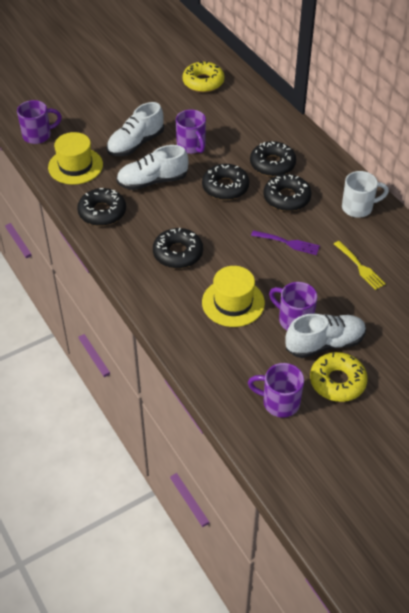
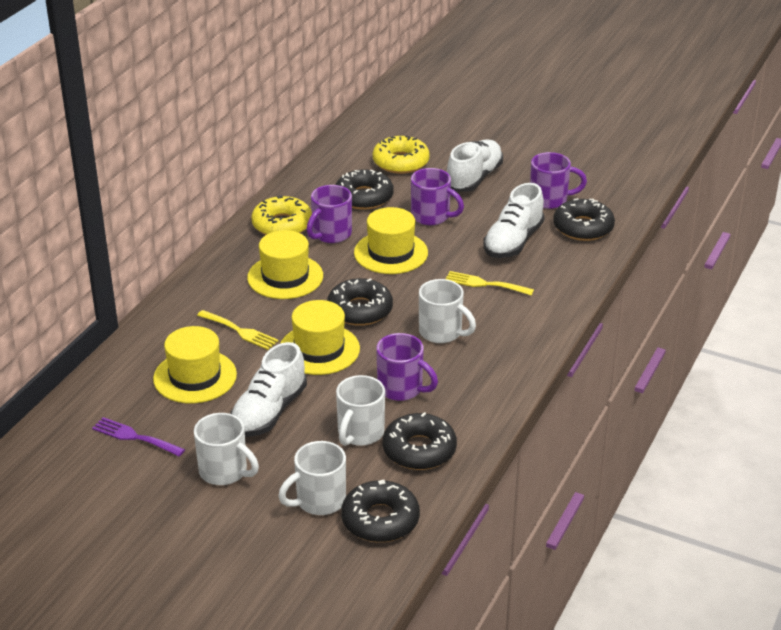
white mug: 1 -> 4
yellow fork: 1 -> 2
yellow hat: 2 -> 4

